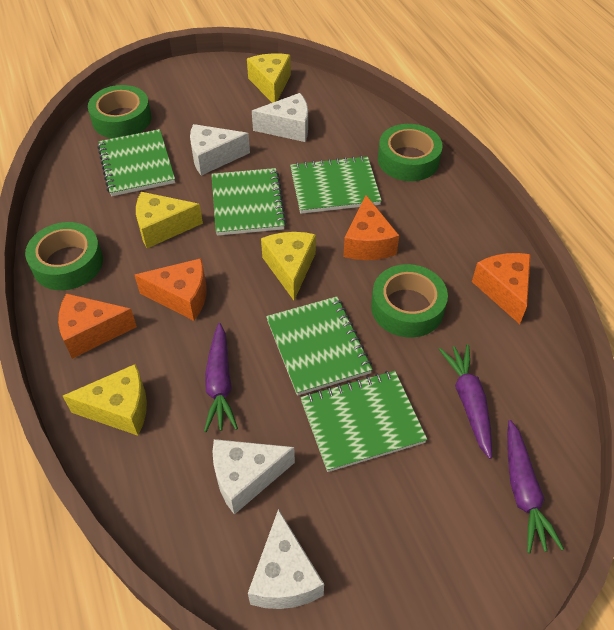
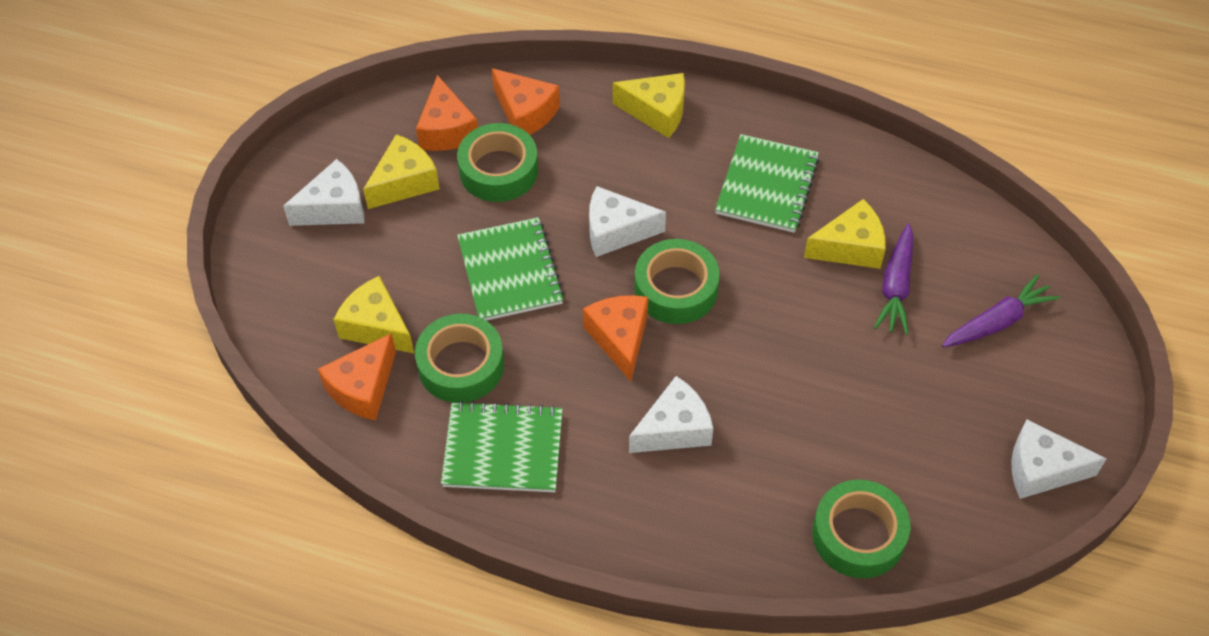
green notebook: 5 -> 3
purple carrot: 3 -> 2

